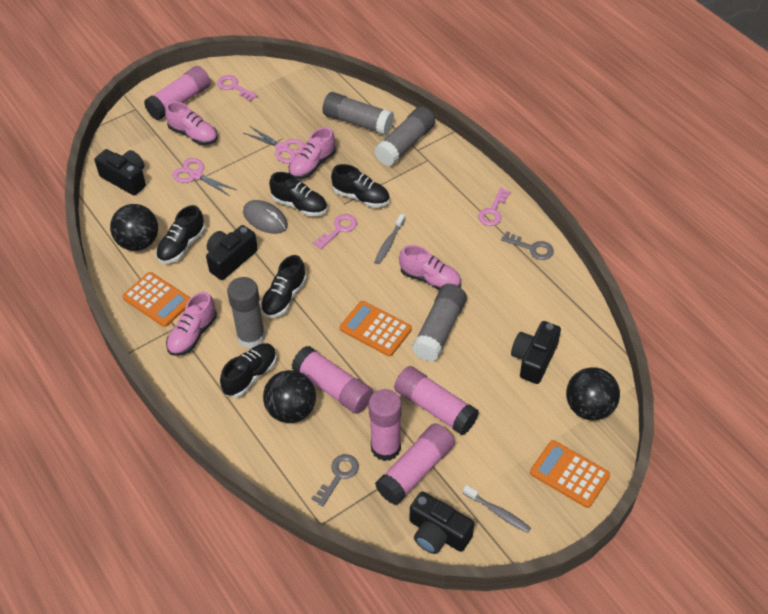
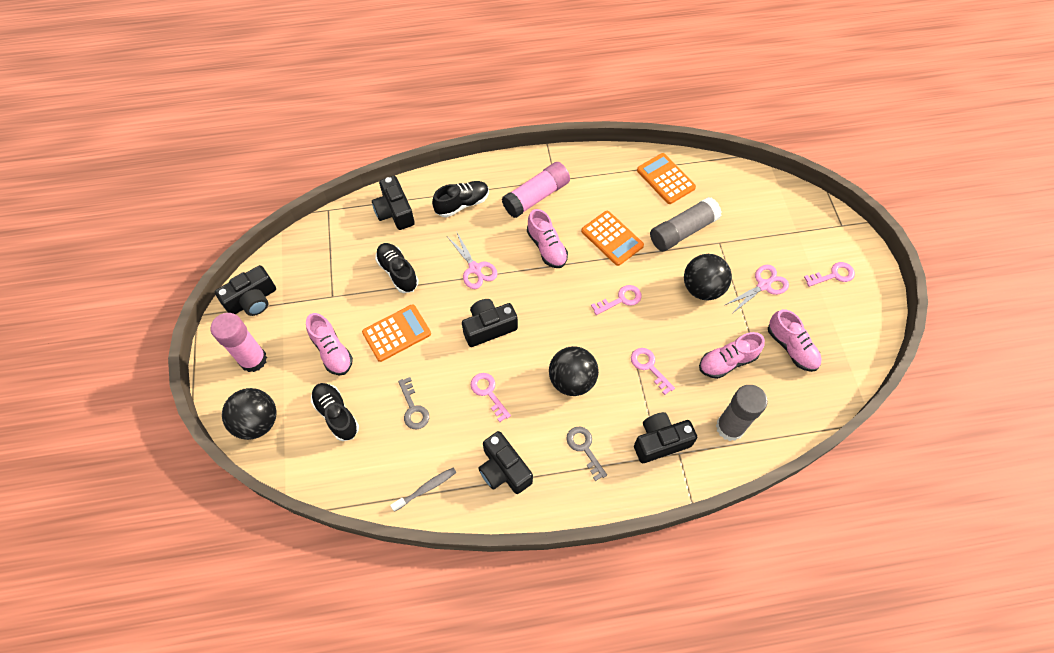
black camera: 4 -> 5
black shoe: 5 -> 3
grey glue stick: 4 -> 2
grey mouse: 1 -> 0
grey toothbrush: 2 -> 1
pink glue stick: 5 -> 2
pink key: 3 -> 4

